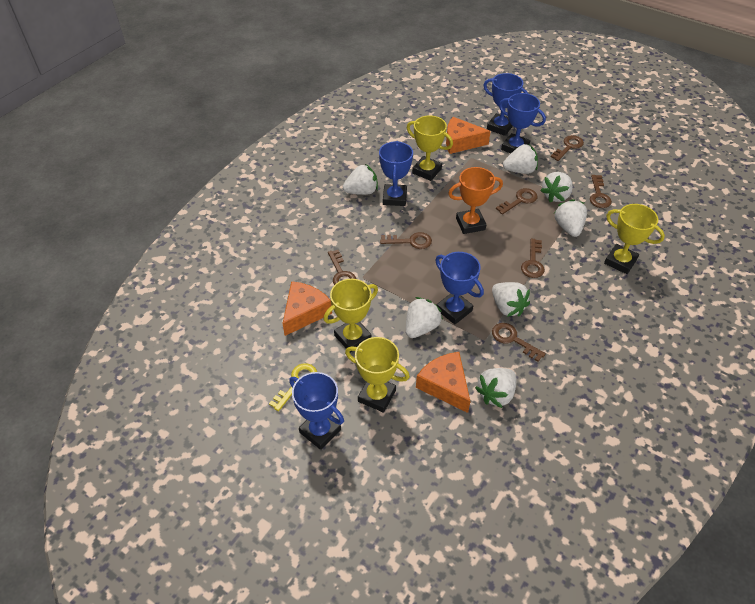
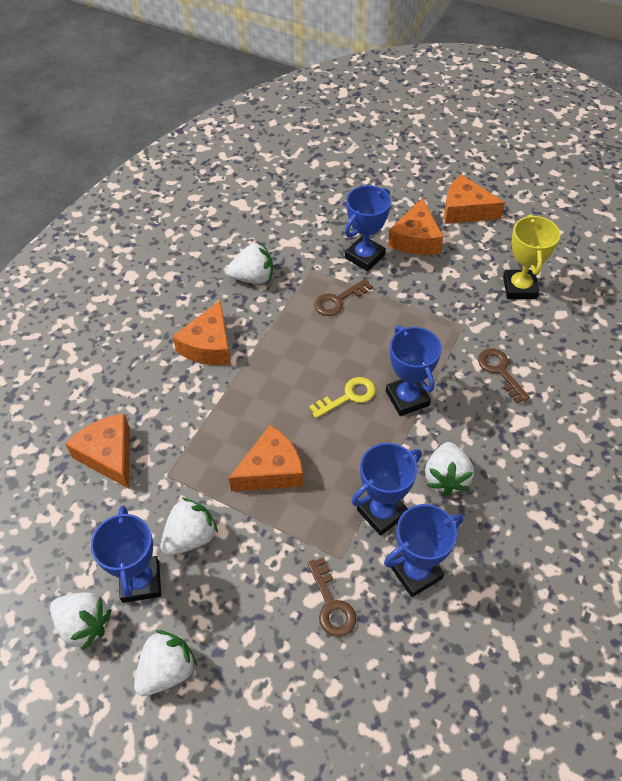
brown key: 7 -> 3
orange cheese: 3 -> 5
orange trophy: 1 -> 0
white strawberry: 7 -> 5
yellow trophy: 4 -> 1

